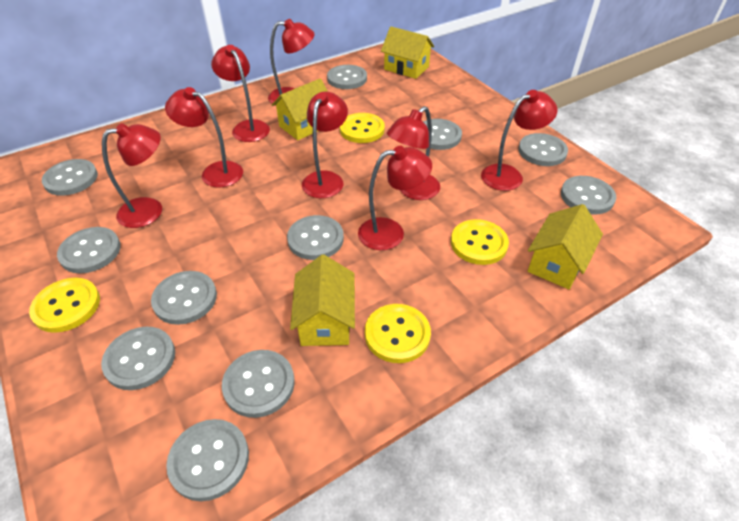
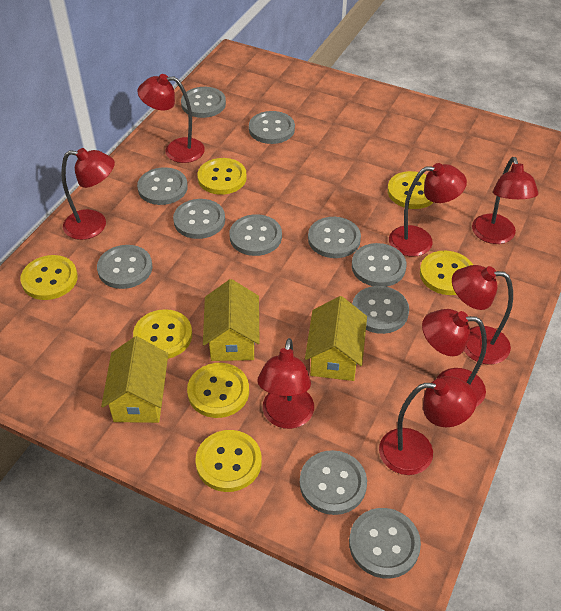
yellow button: 4 -> 7
yellow house: 4 -> 3

